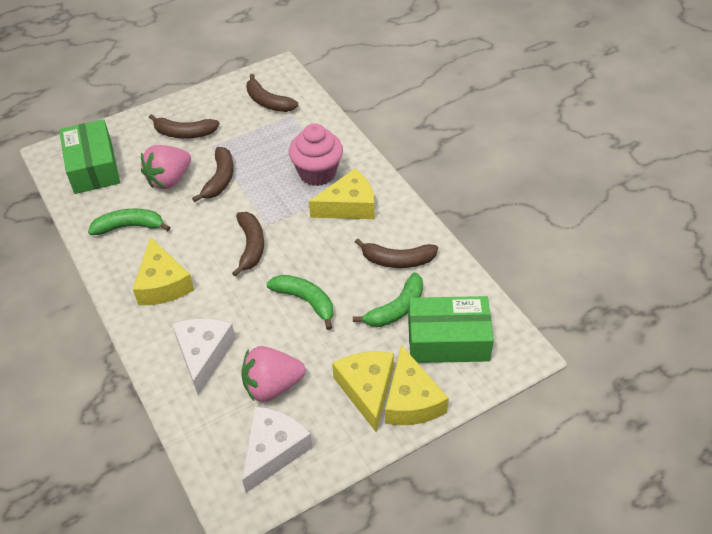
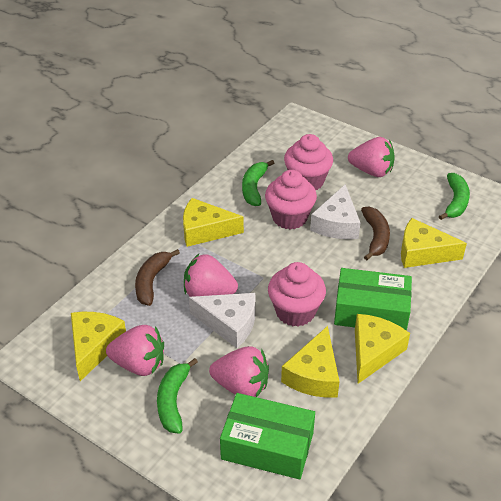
brown banana: 5 -> 2
pink cupcake: 1 -> 3
pink strawberry: 2 -> 4
yellow cheese: 4 -> 5

